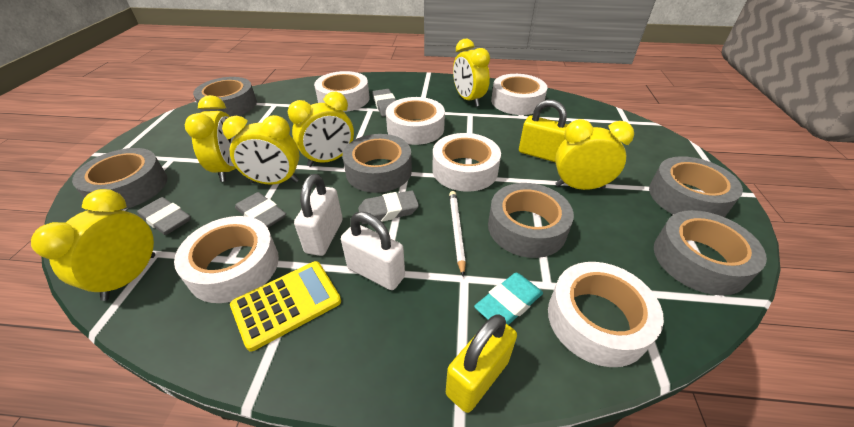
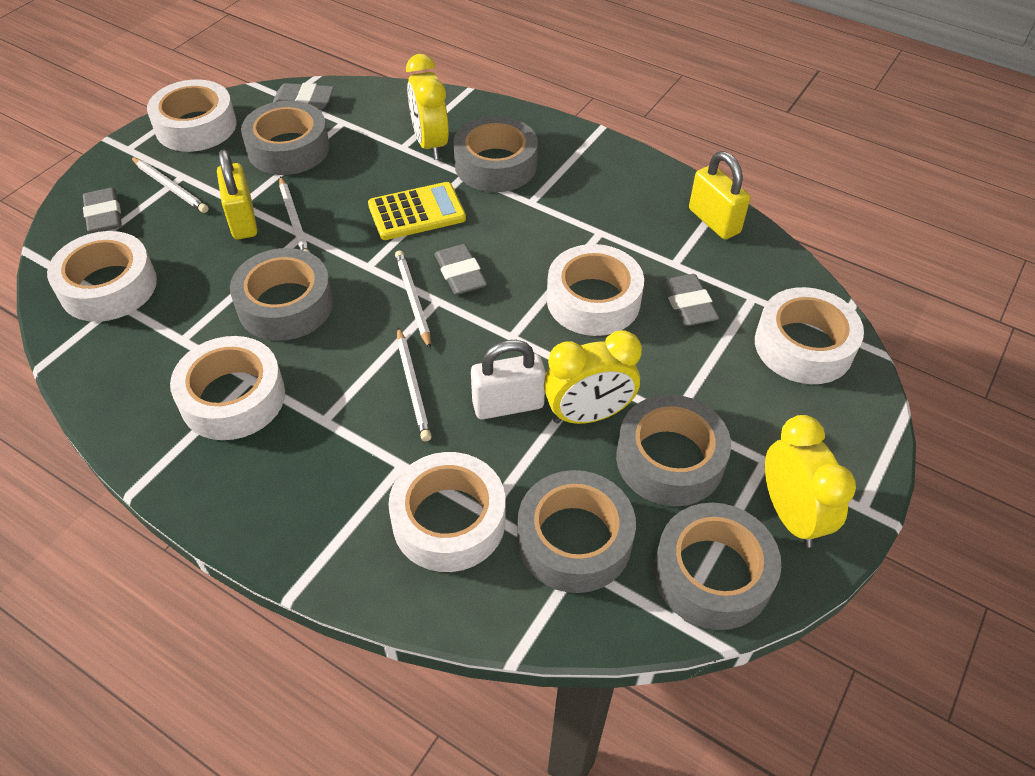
turquoise eraser: 1 -> 0
white padlock: 2 -> 1
white pencil: 1 -> 4
yellow clock: 6 -> 3

